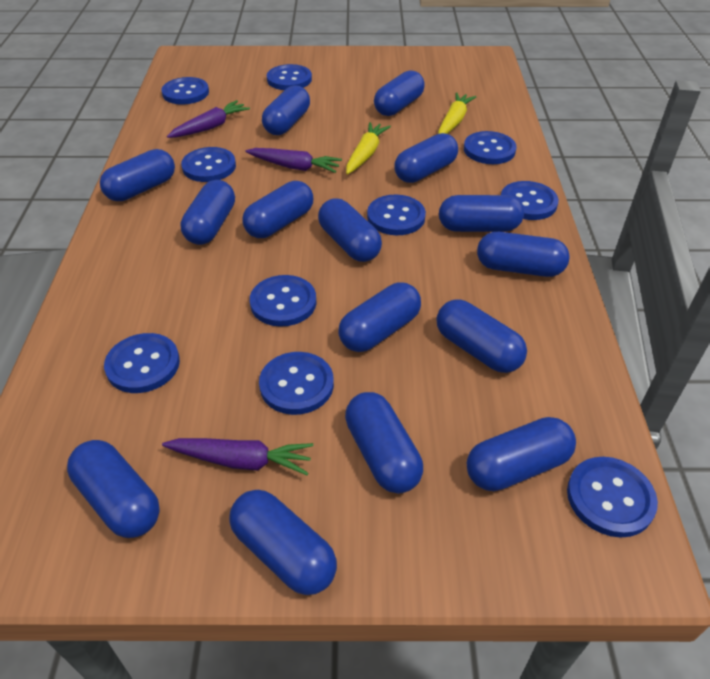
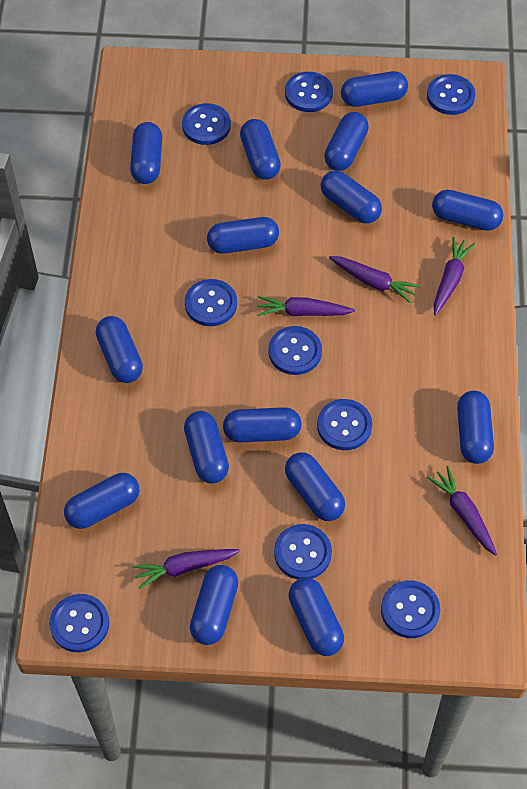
blue button: 10 -> 9
purple carrot: 3 -> 5
yellow carrot: 2 -> 0

